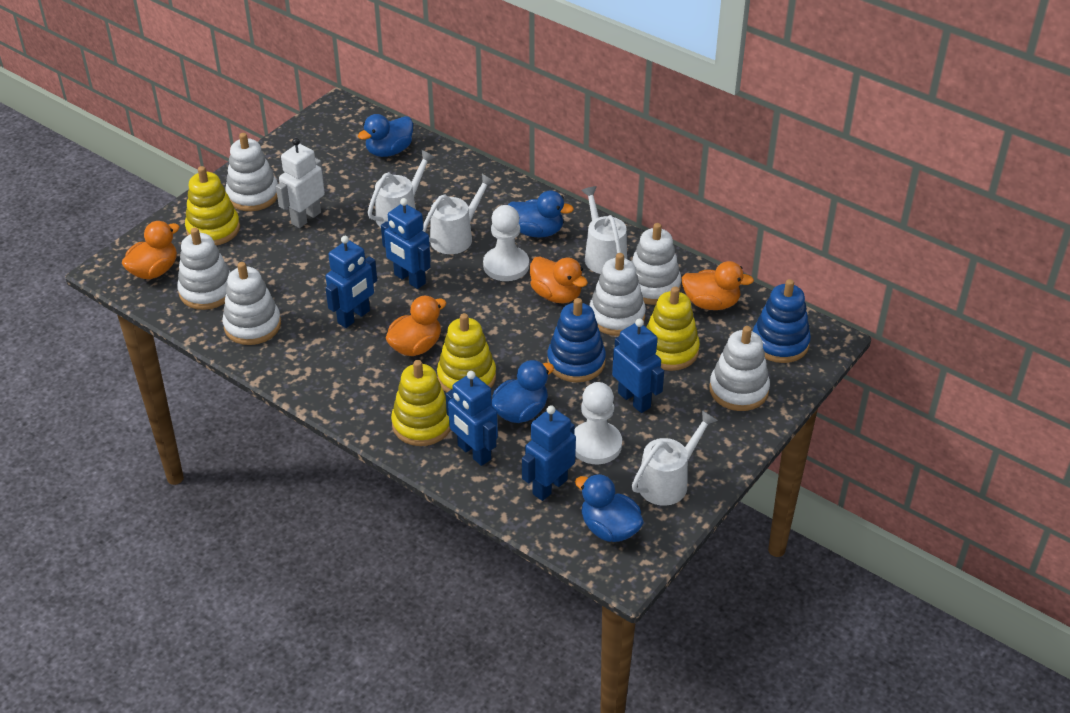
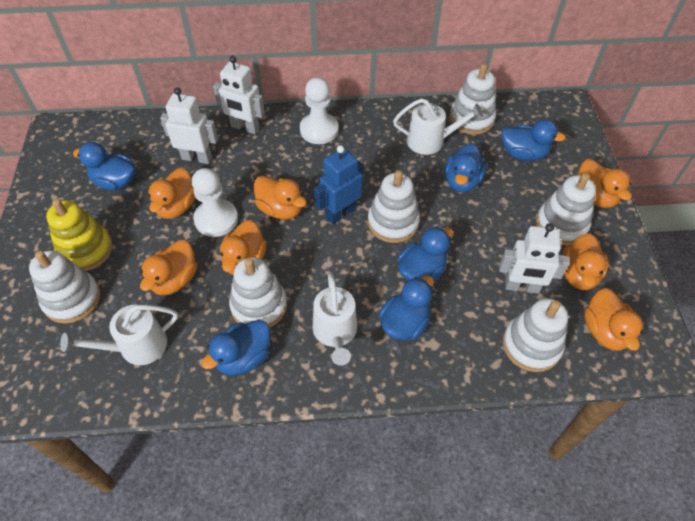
blue duck: 4 -> 6
blue robot: 5 -> 1
blue stacking toy: 2 -> 0
orange duck: 4 -> 7
white robot: 1 -> 3
white watering can: 4 -> 3
yellow stacking toy: 4 -> 1

